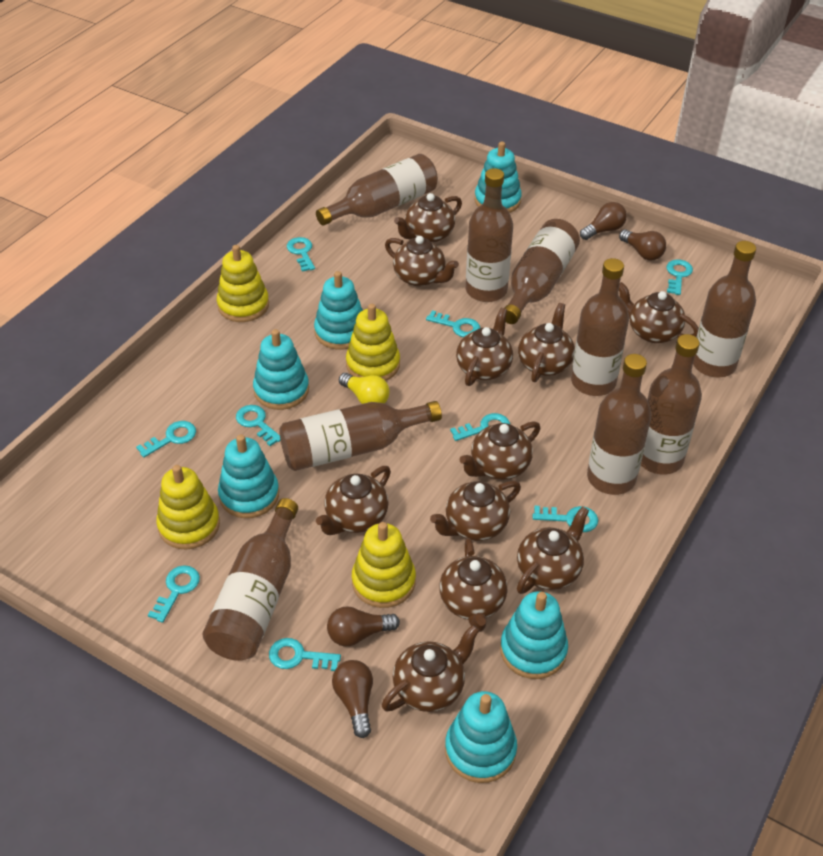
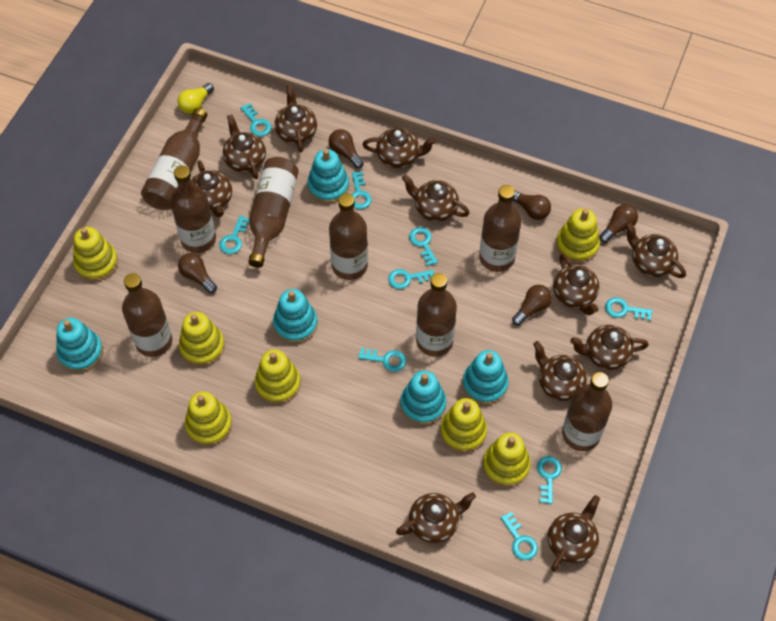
brown bottle: 9 -> 8
brown light bulb: 4 -> 5
turquoise stacking toy: 6 -> 5
yellow stacking toy: 4 -> 7

